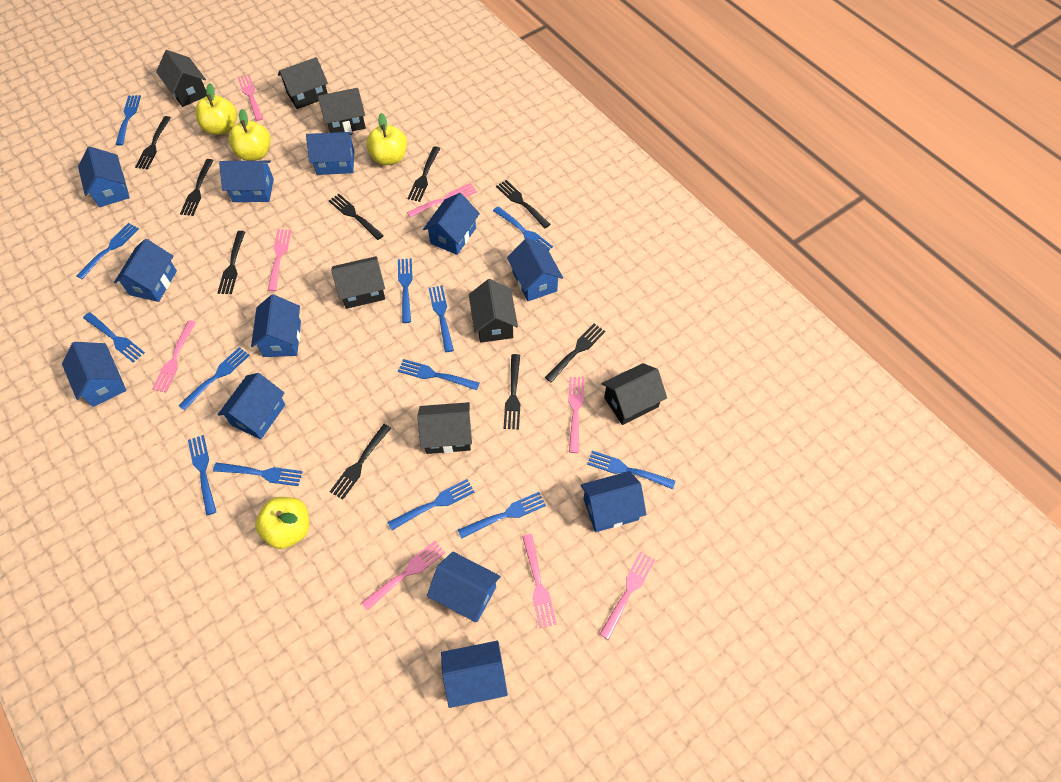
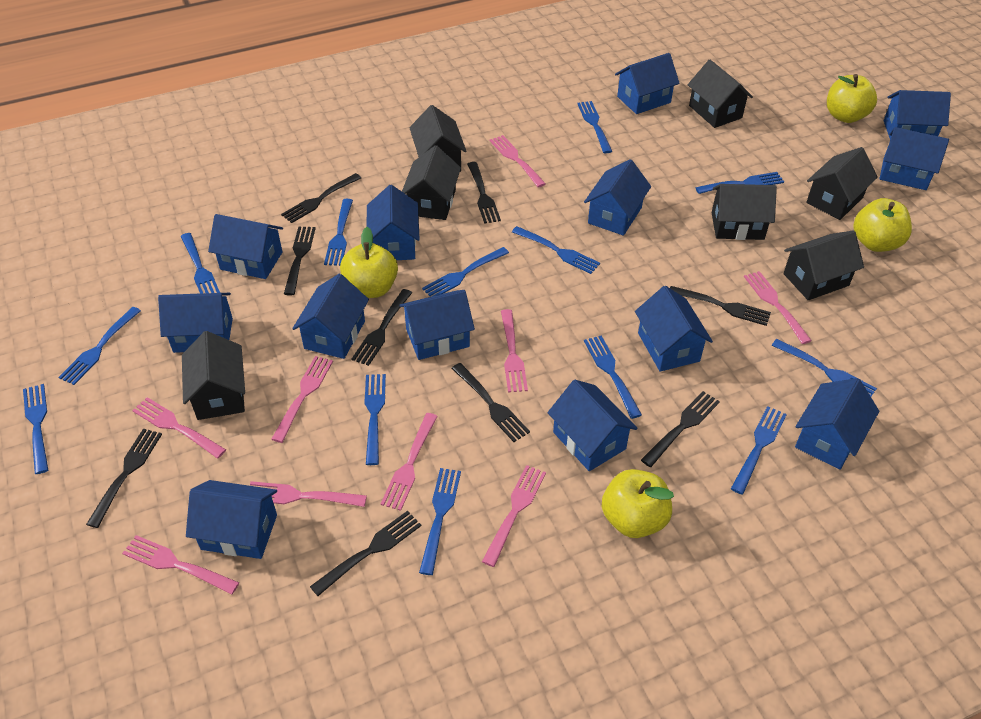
blue house: 12 -> 13
pink fork: 8 -> 9

